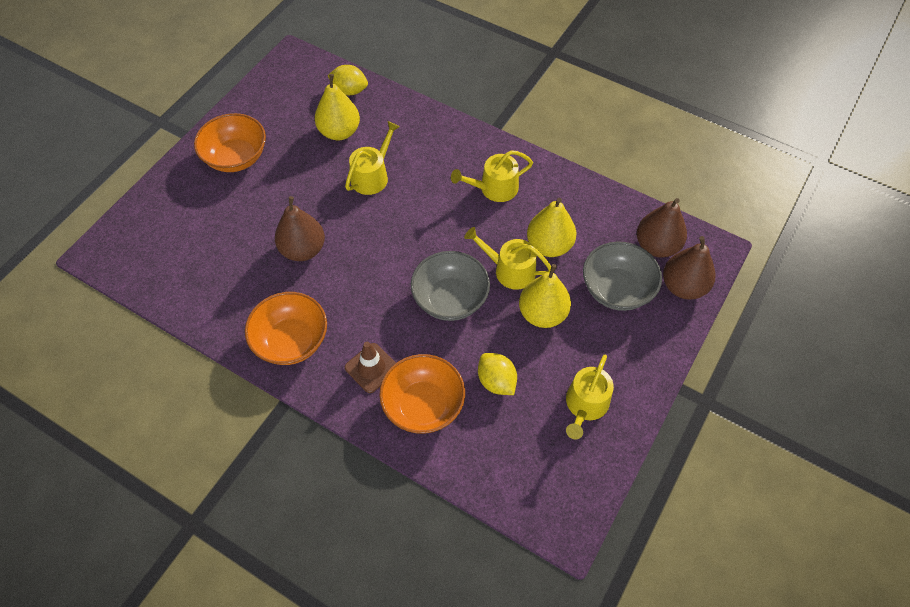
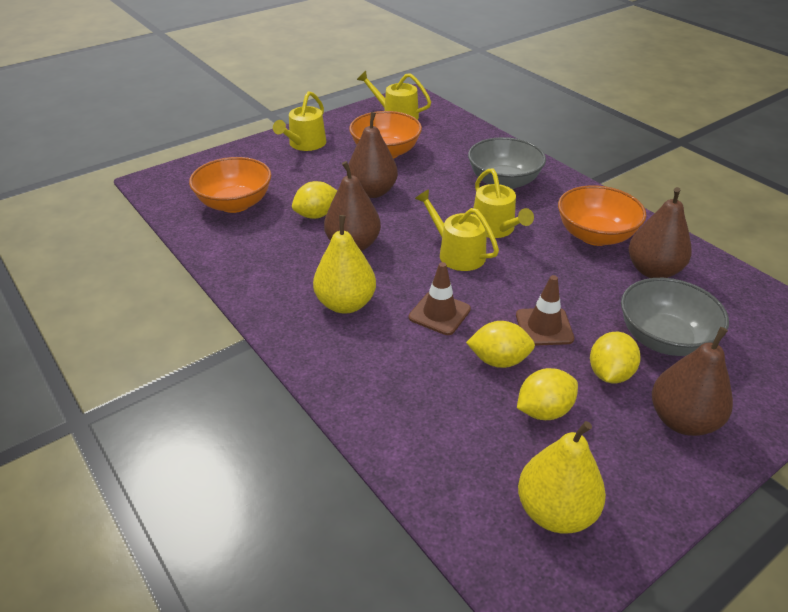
brown pear: 3 -> 4
brown traffic cone: 1 -> 2
yellow lemon: 2 -> 4
yellow pear: 3 -> 2

